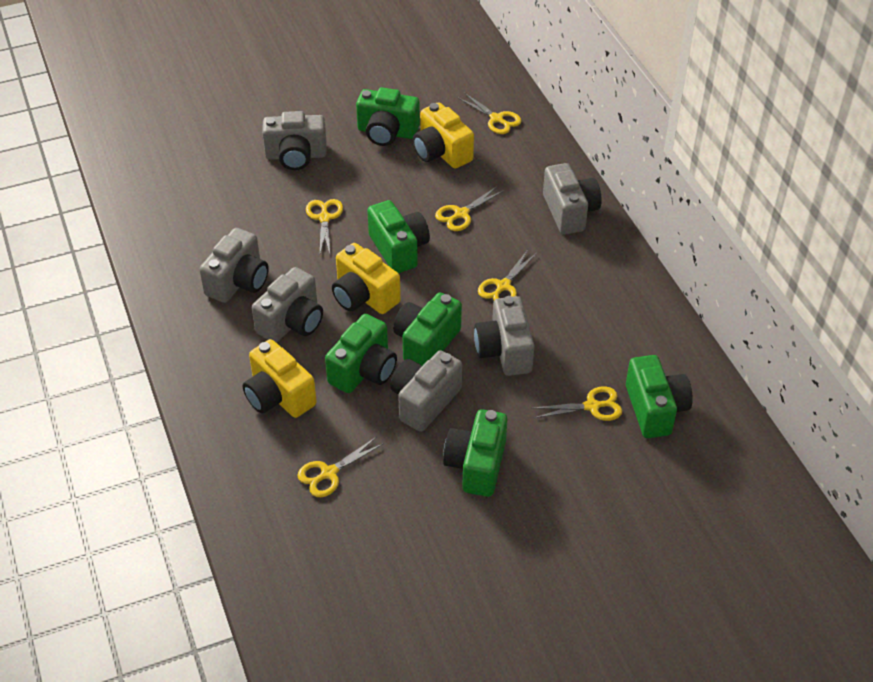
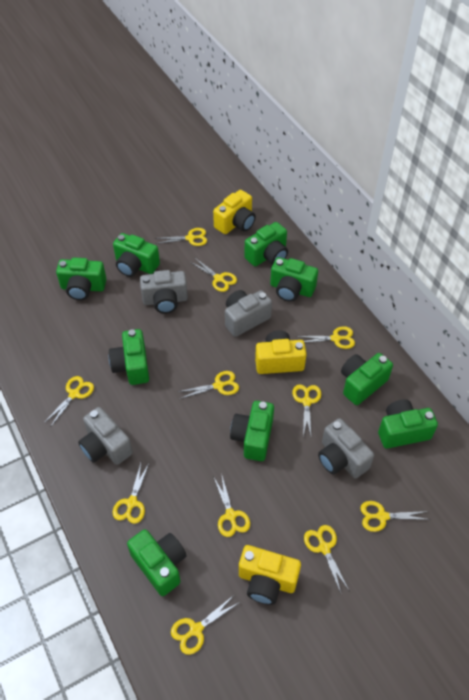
green camera: 6 -> 9
grey camera: 6 -> 4
yellow scissors: 6 -> 11

